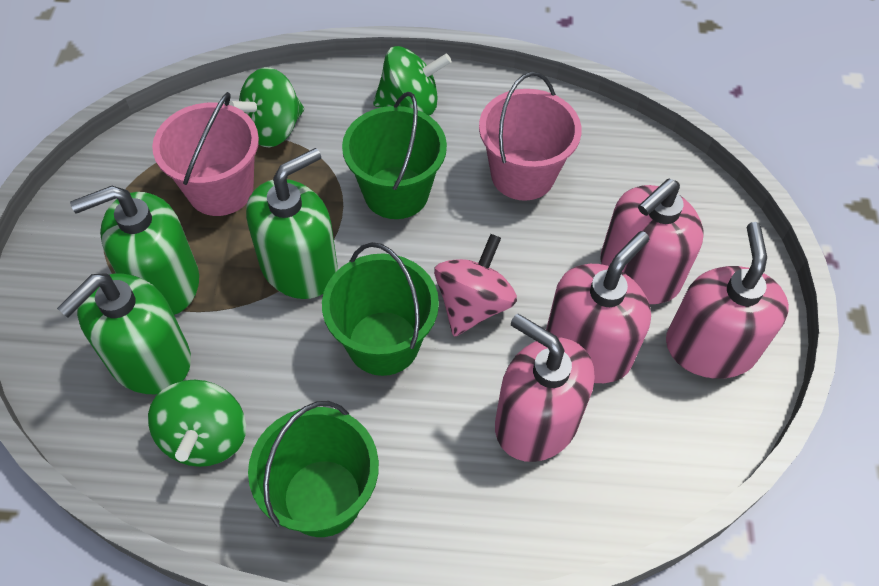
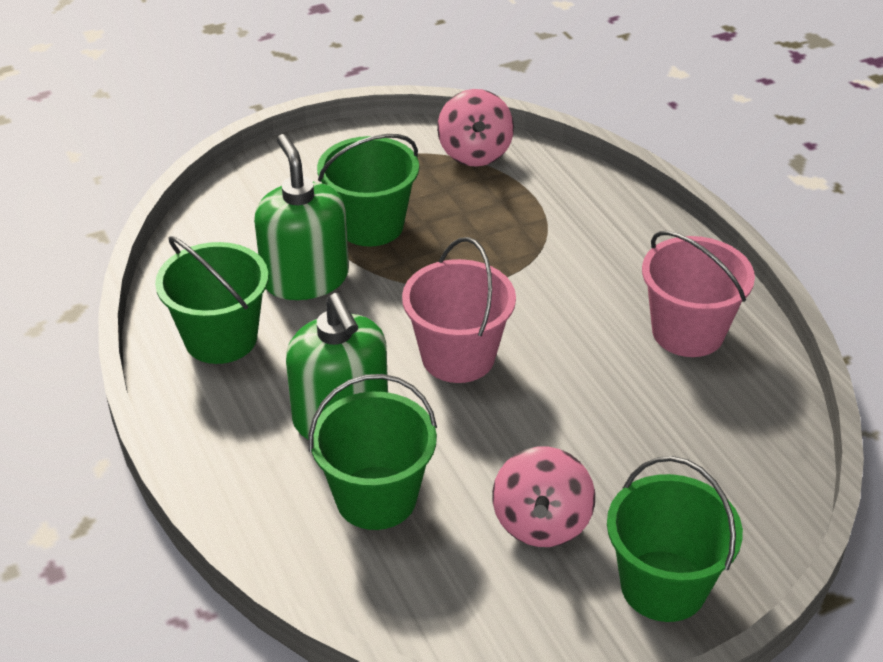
green bucket: 3 -> 4
green soap dispenser: 3 -> 2
green spinning top: 3 -> 0
pink soap dispenser: 4 -> 0
pink spinning top: 1 -> 2

